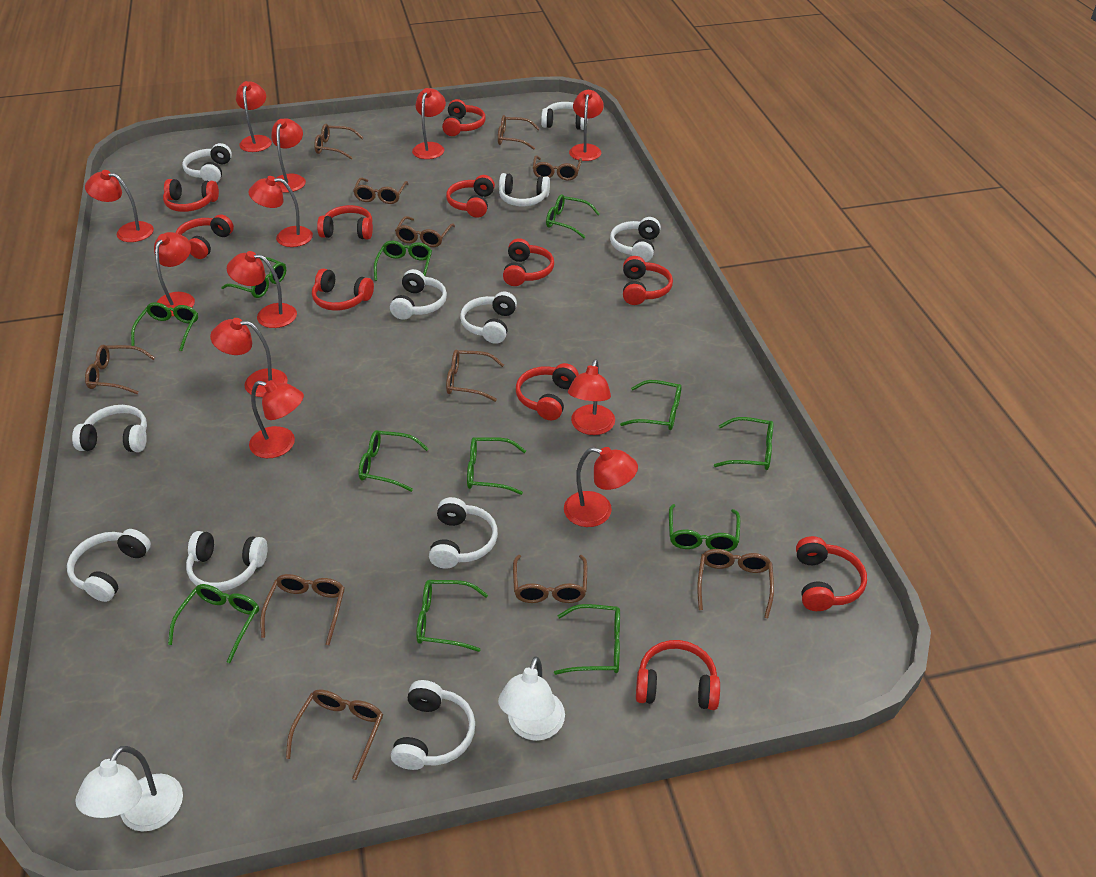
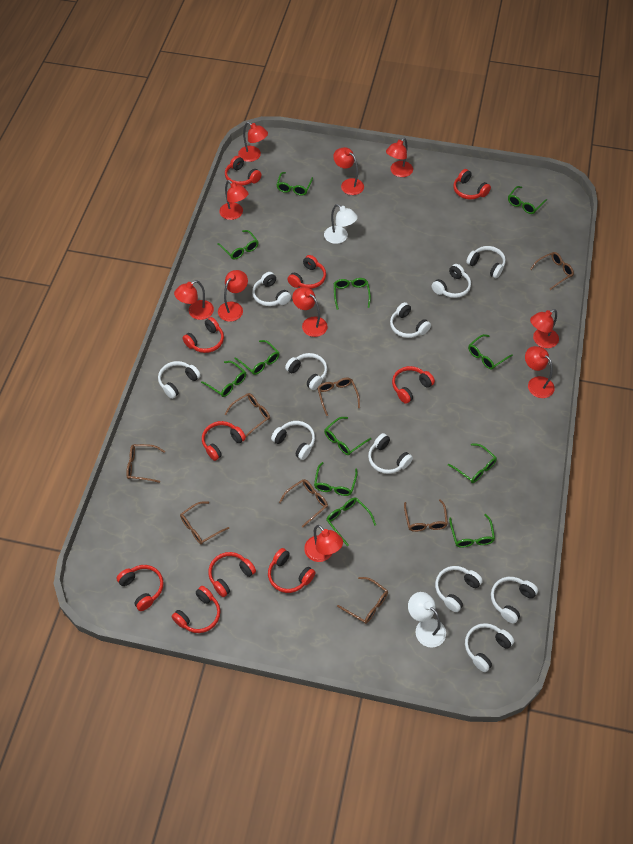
brown glasses: 11 -> 8
red headphones: 11 -> 10
red lamp: 12 -> 10

